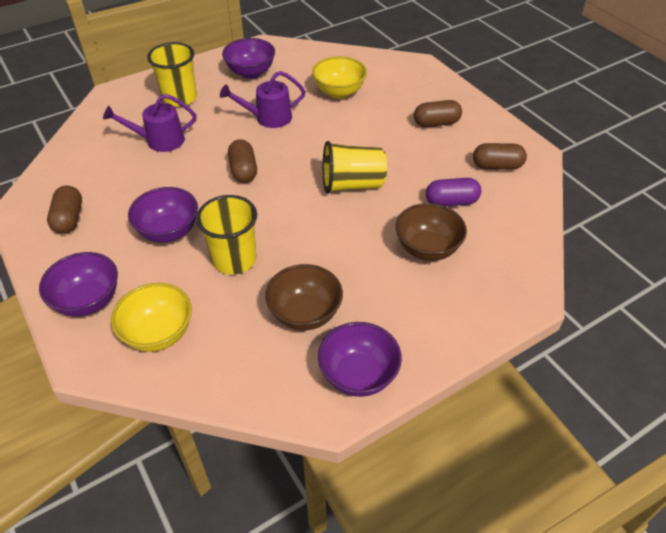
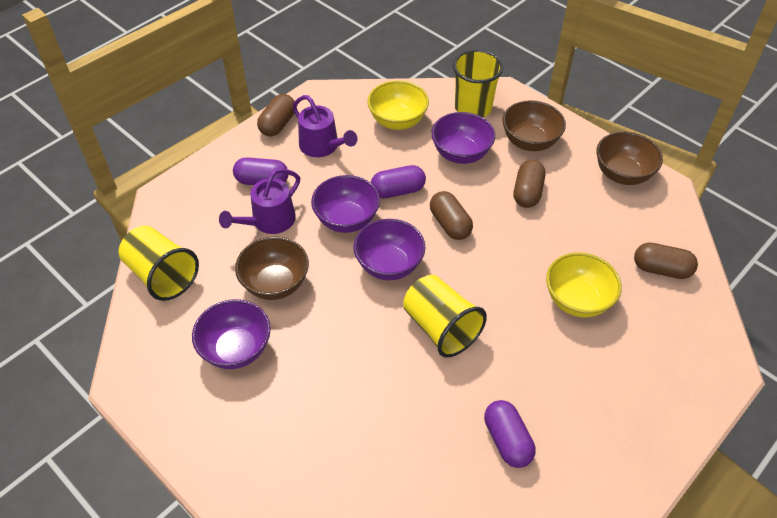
brown bowl: 2 -> 3
purple capsule: 1 -> 3

